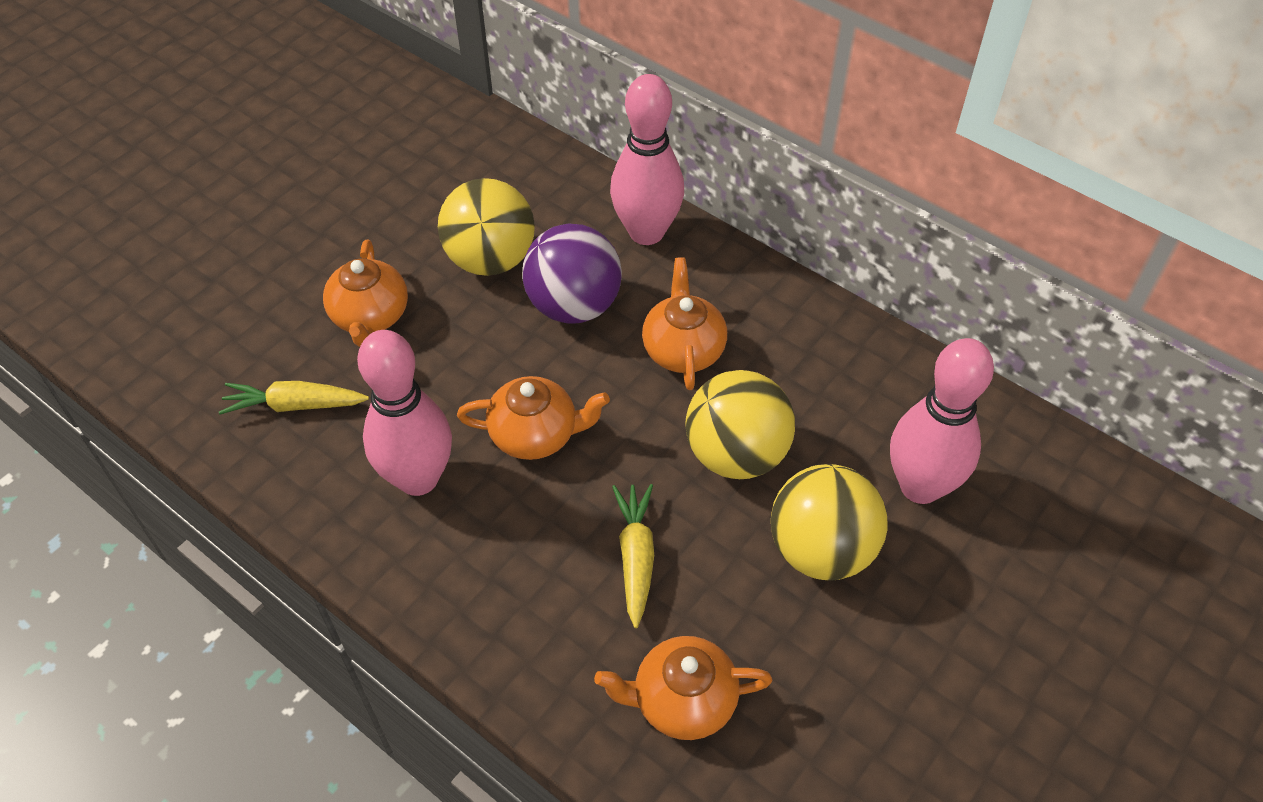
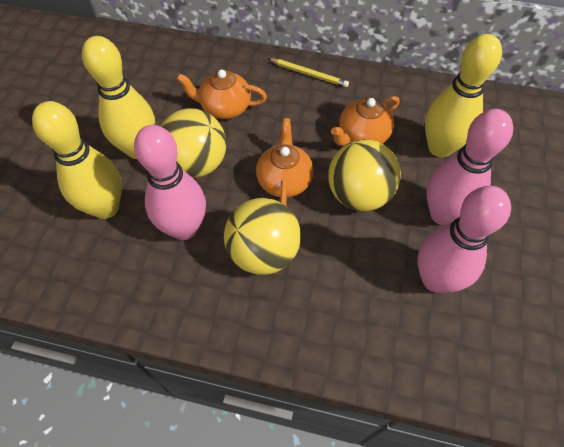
orange teapot: 4 -> 3
purple ball: 1 -> 0
yellow bowling pin: 0 -> 3
yellow carrot: 2 -> 0
yellow pencil: 0 -> 1

